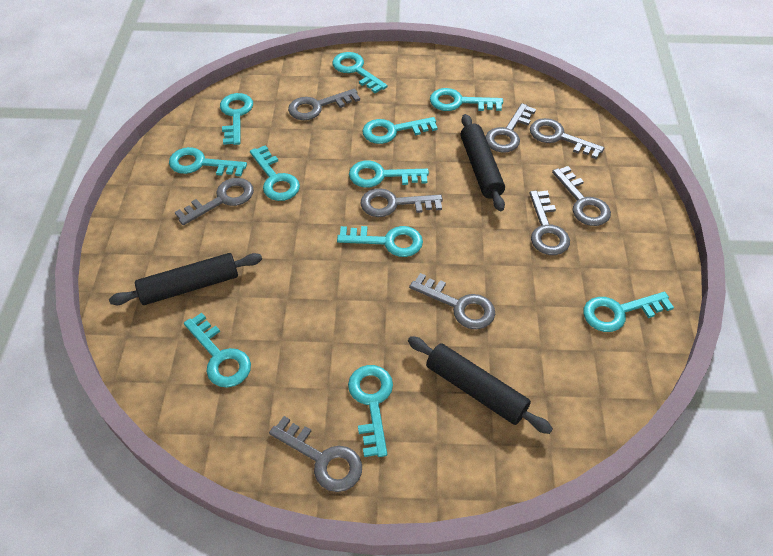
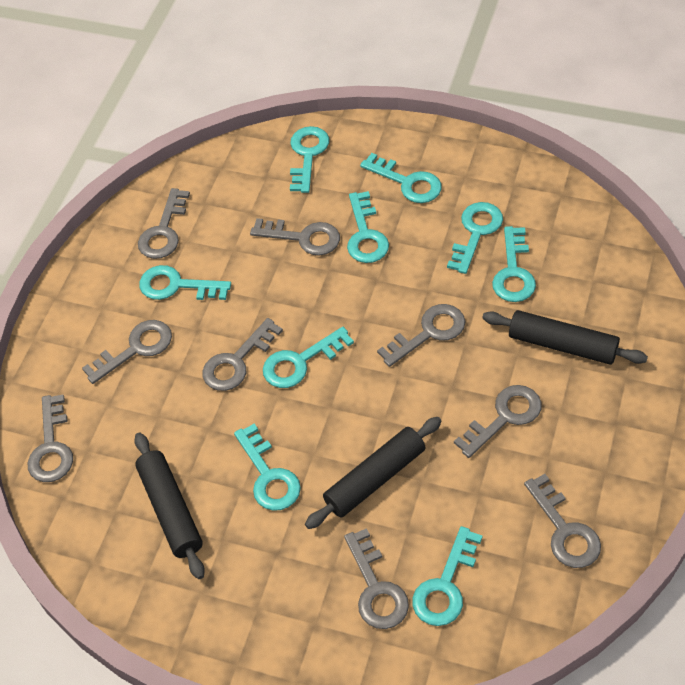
turquoise key: 11 -> 9

